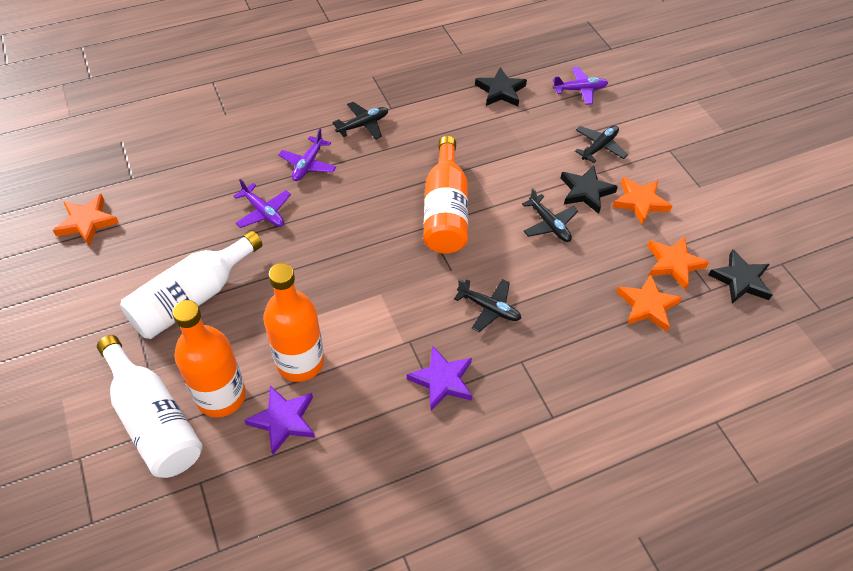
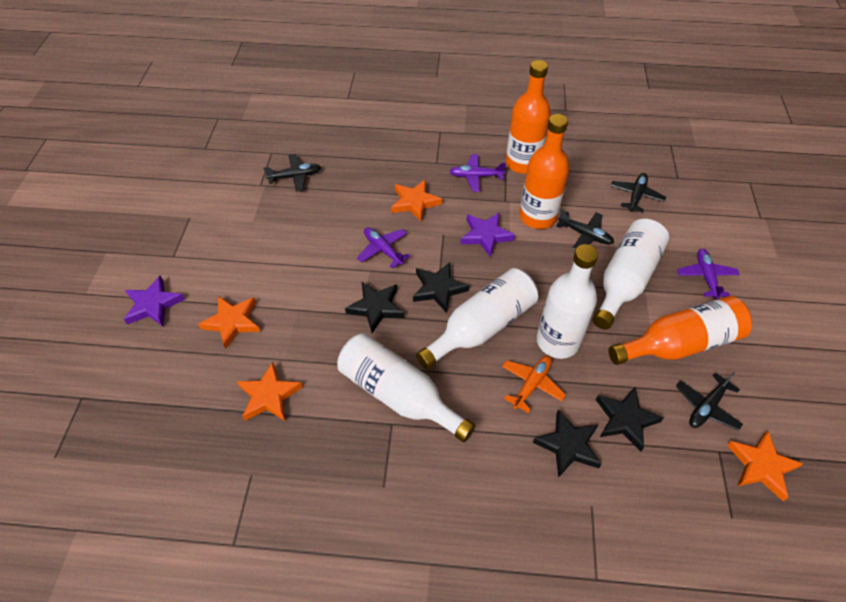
black star: 3 -> 4
orange plane: 0 -> 1
white bottle: 2 -> 4

